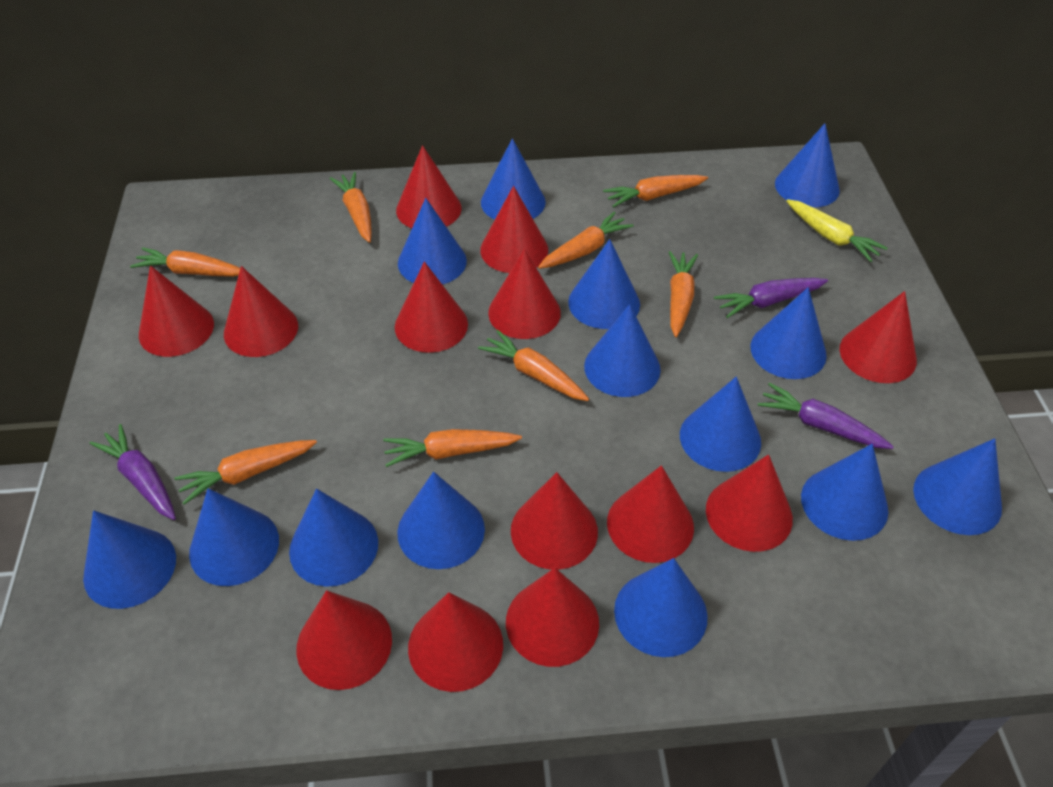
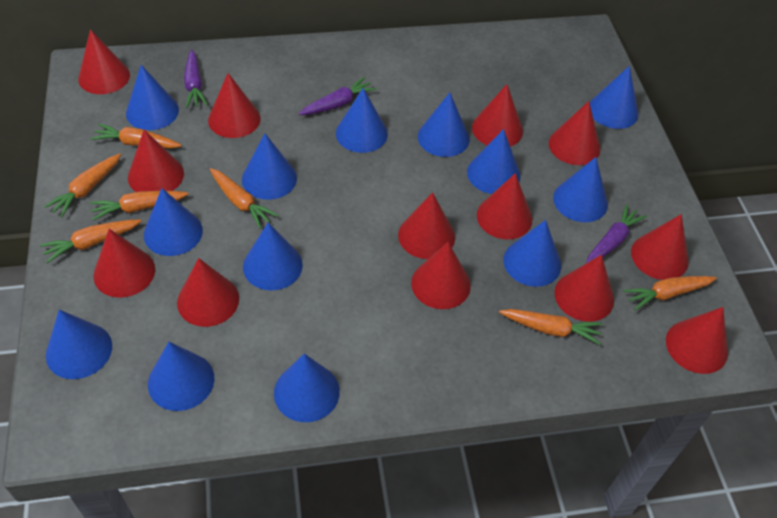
blue cone: 14 -> 13
orange carrot: 8 -> 7
yellow carrot: 1 -> 0

